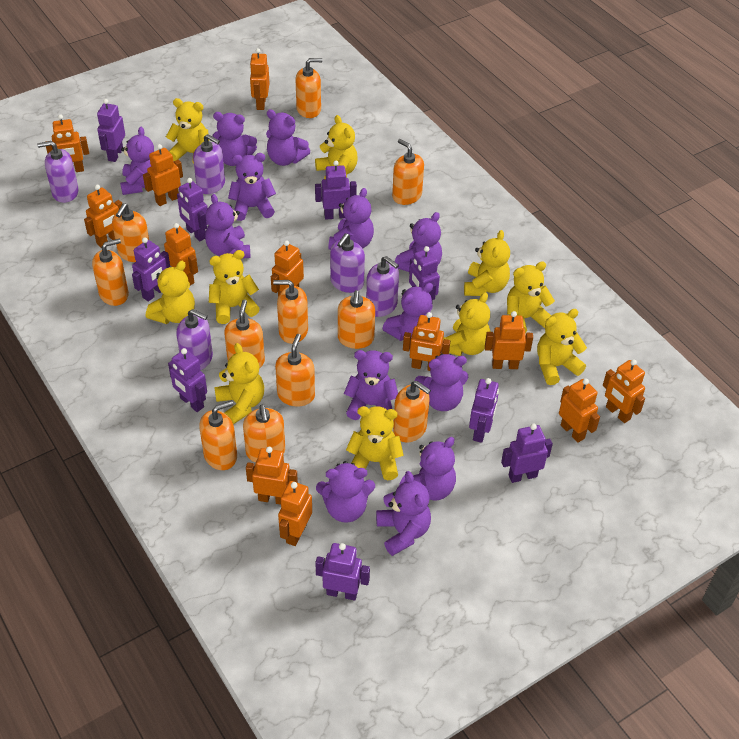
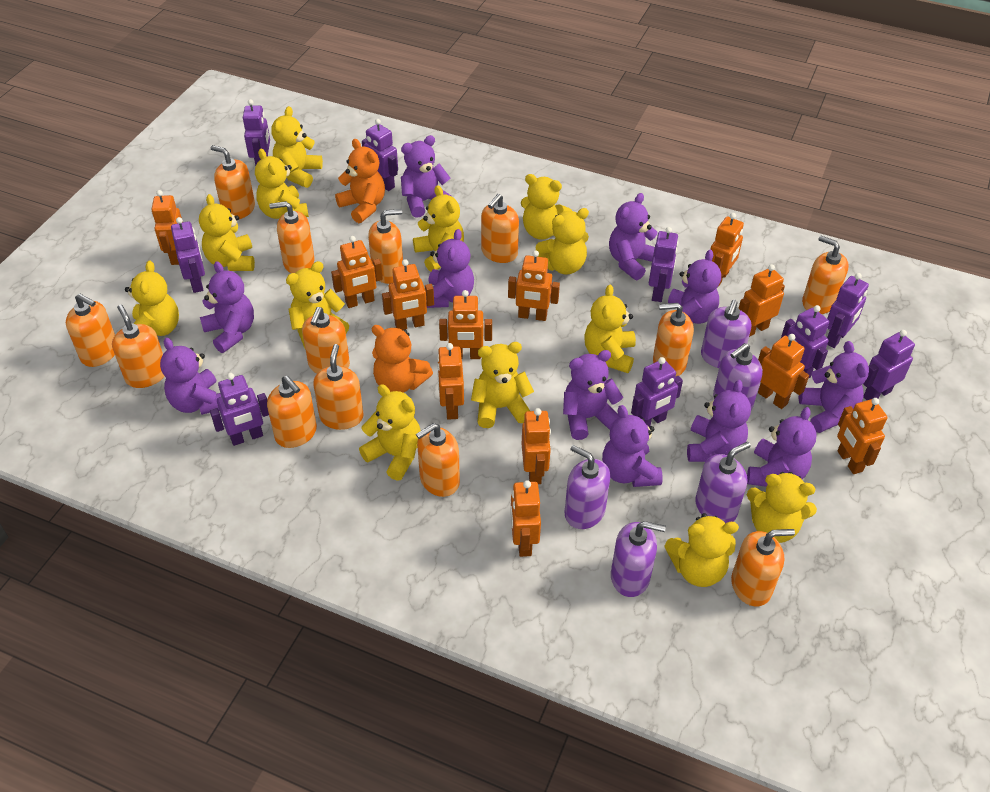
orange soap dispenser: 11 -> 13
orange teddy bear: 0 -> 2
purple teddy bear: 13 -> 11
yellow teddy bear: 10 -> 13

